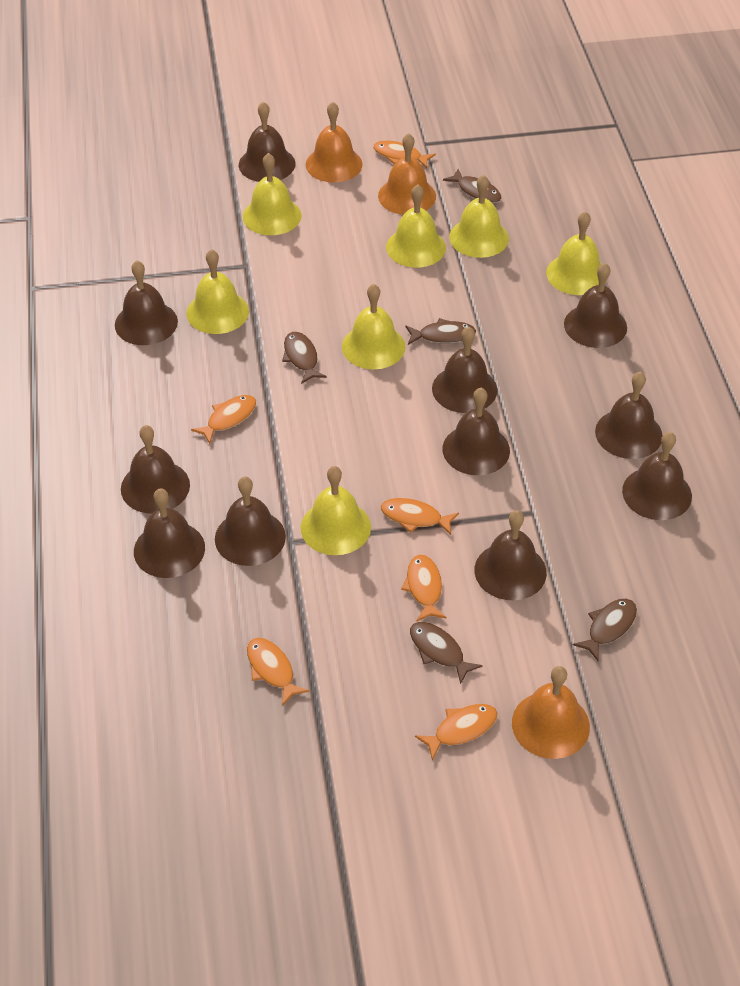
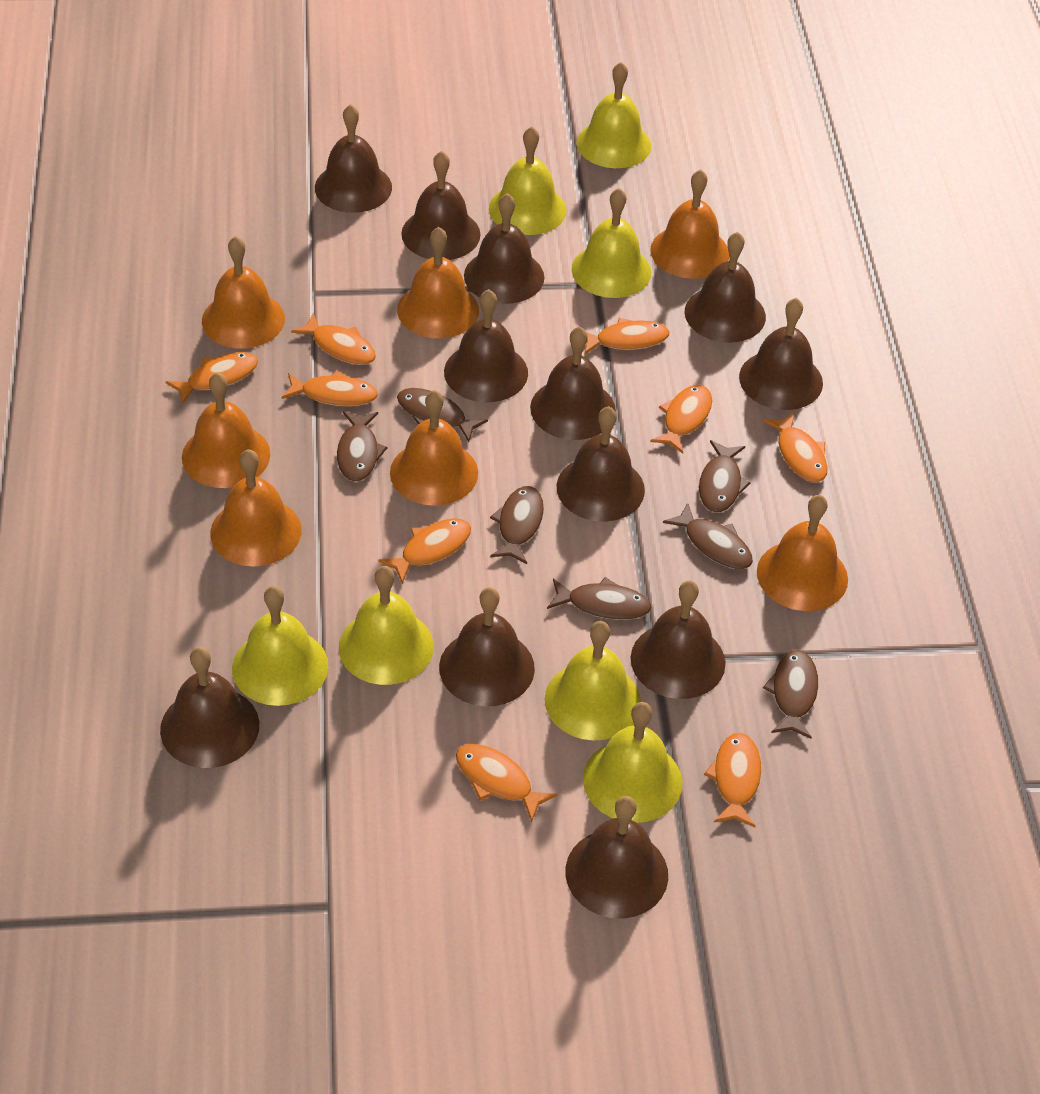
brown bell: 11 -> 12
brown fish: 5 -> 7
orange bell: 3 -> 7
orange fish: 6 -> 9

